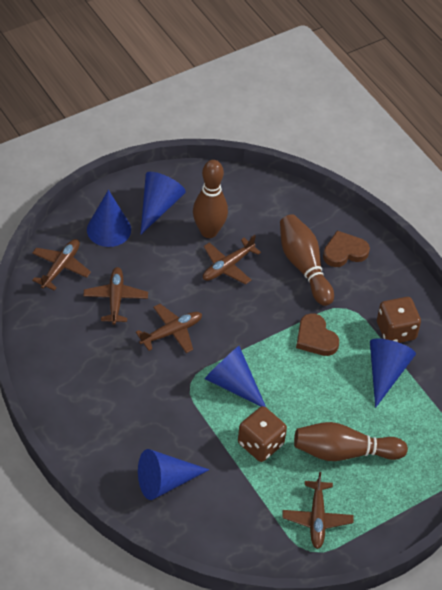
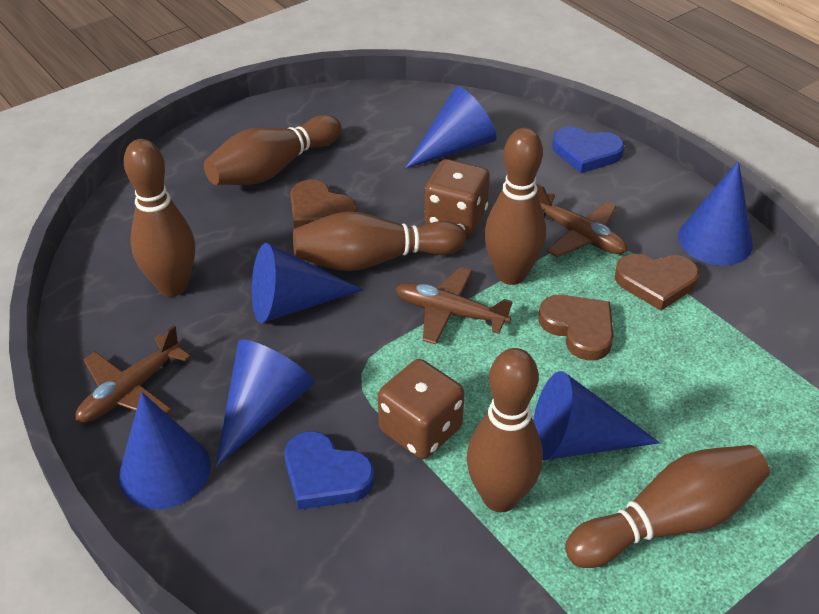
blue cone: 5 -> 6
blue heart: 0 -> 2
brown bowling pin: 3 -> 6
brown heart: 2 -> 3
brown plane: 5 -> 3

